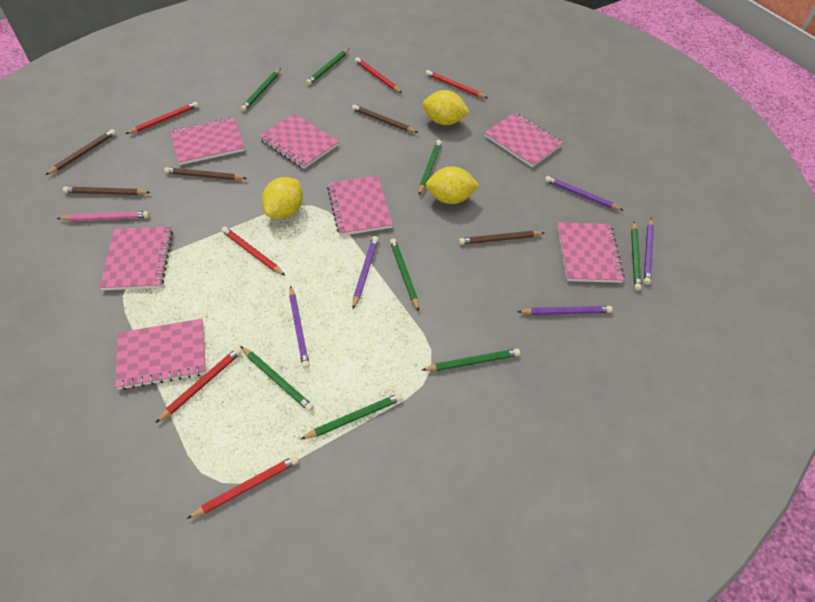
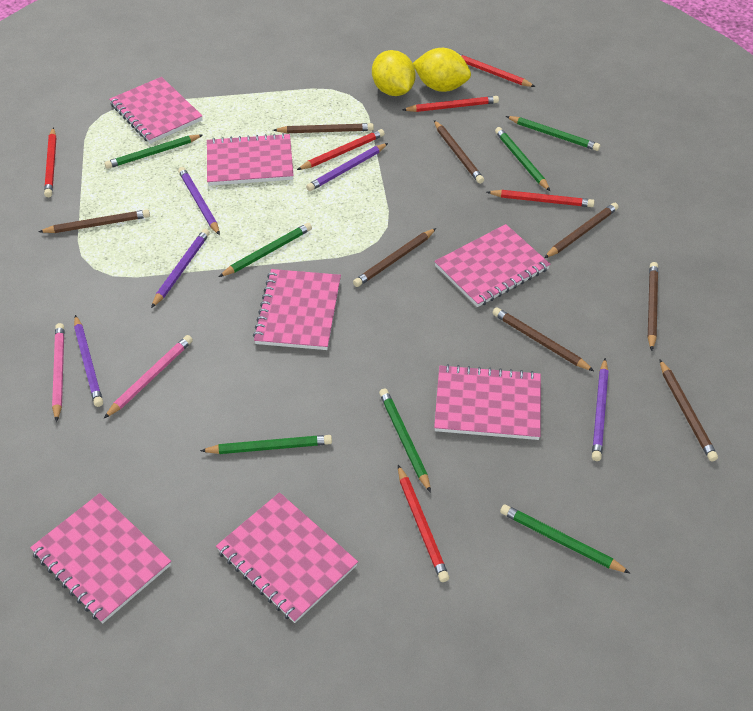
brown pencil: 5 -> 8
green pencil: 8 -> 7
pink pencil: 1 -> 2
yellow lemon: 3 -> 2

